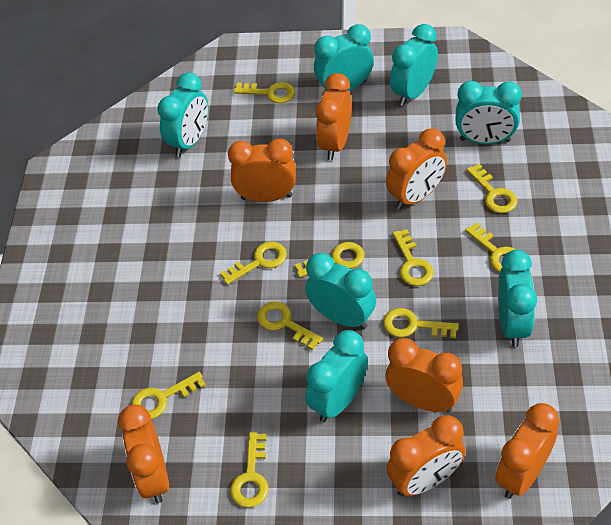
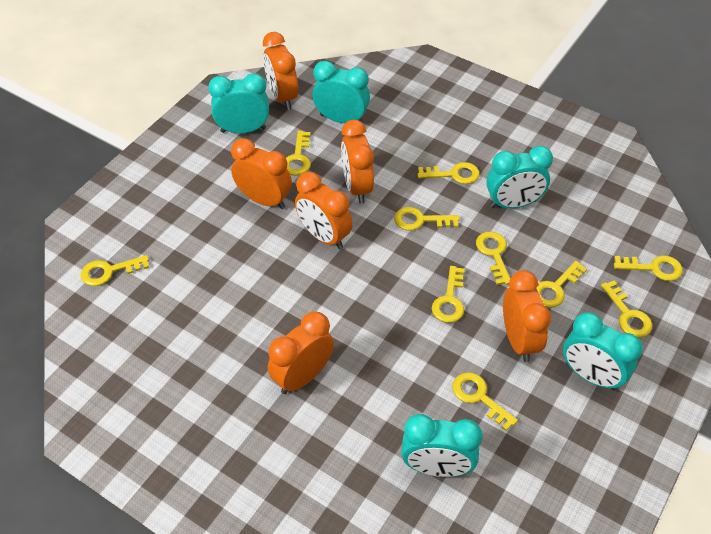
orange clock: 7 -> 6
turquoise clock: 7 -> 5

